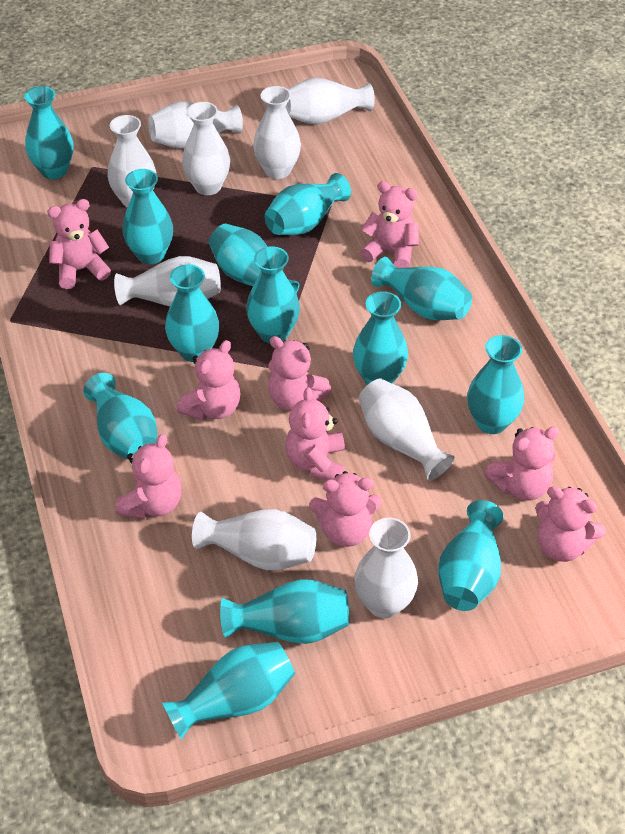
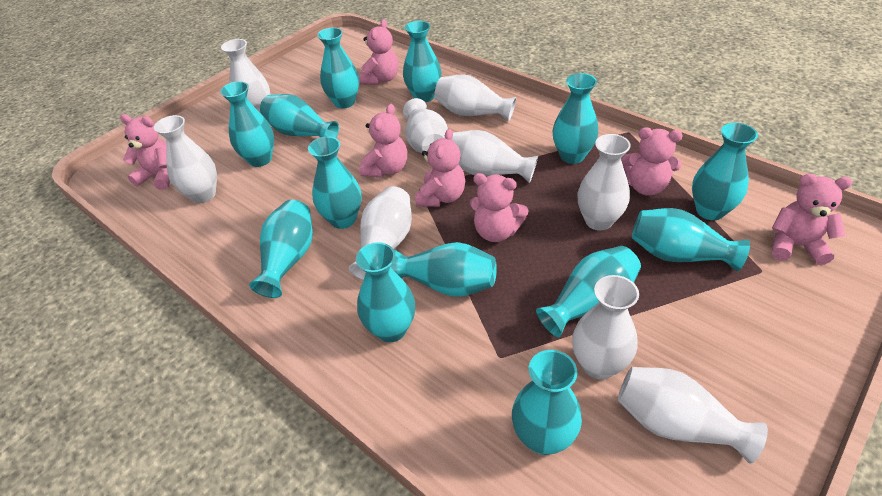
pink teddy bear: 9 -> 7

